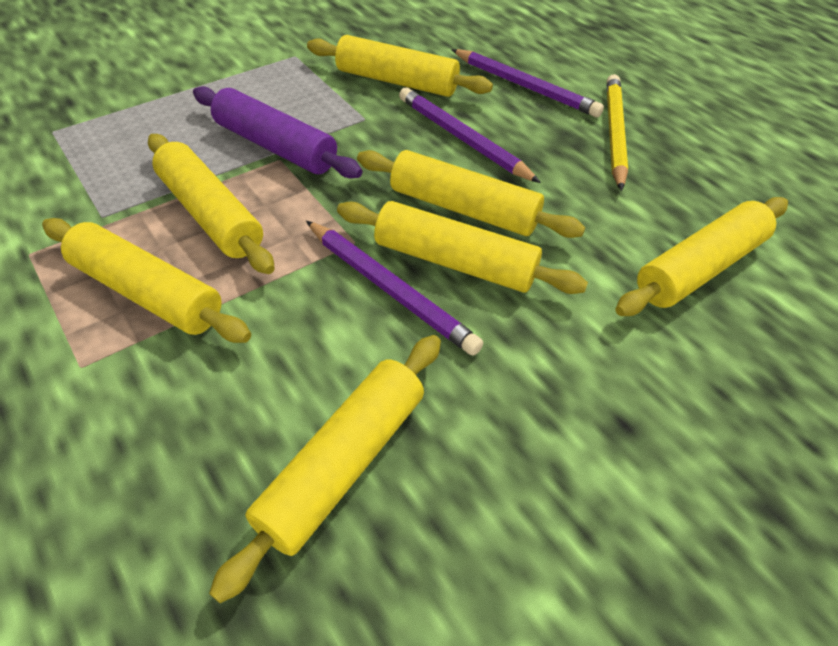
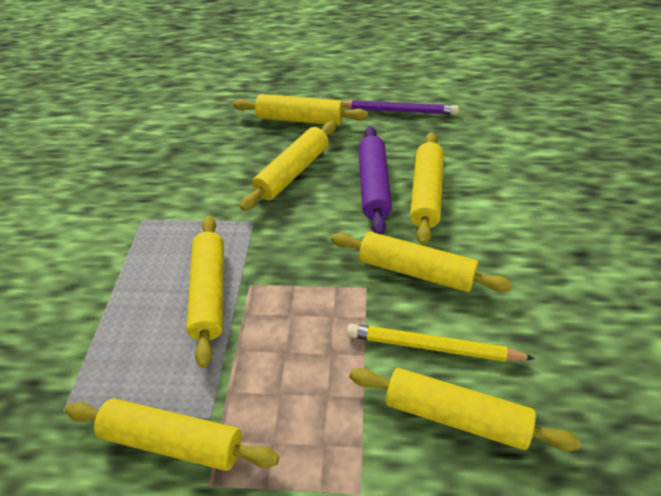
purple pencil: 3 -> 1

